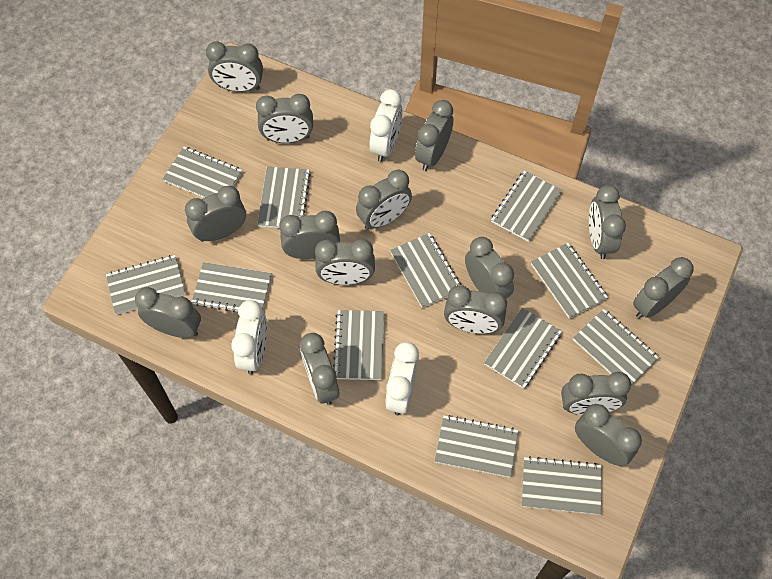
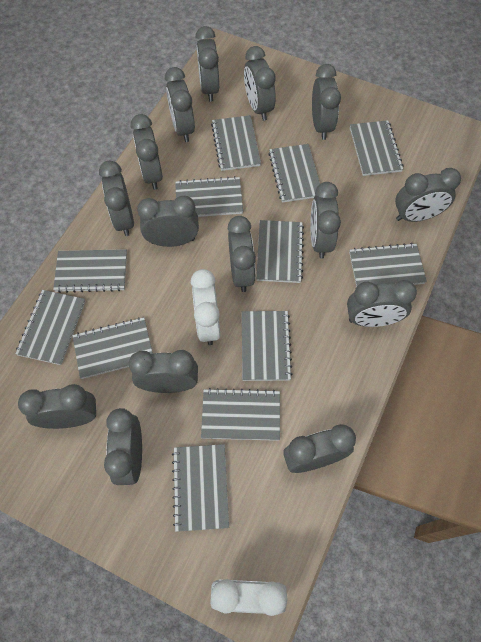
white clock: 3 -> 2

